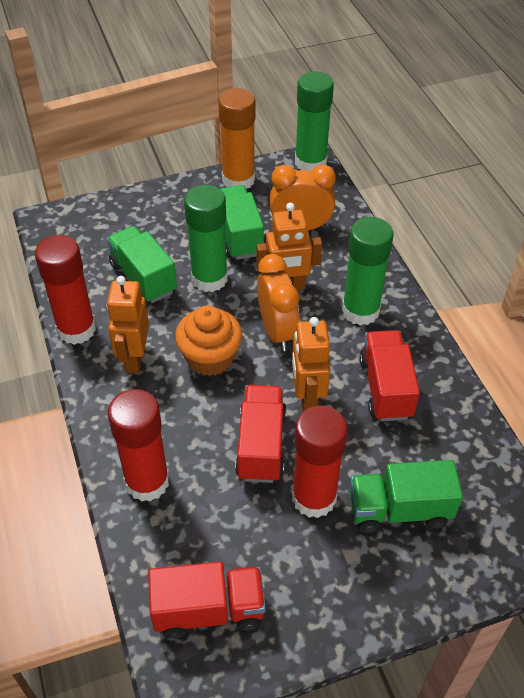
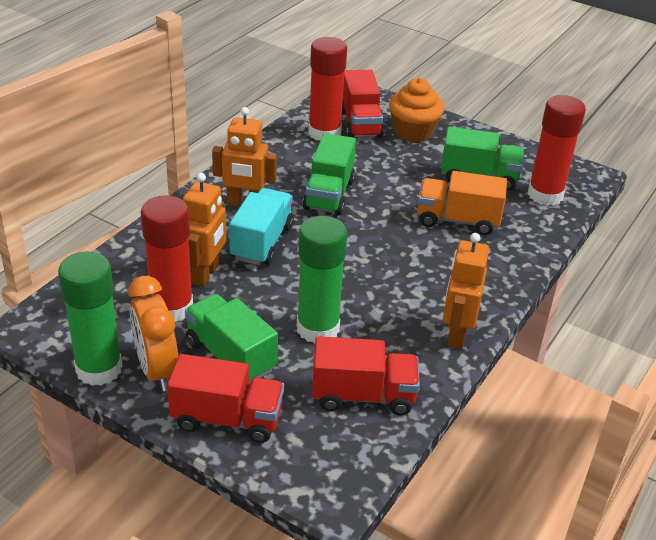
green glue stick: 3 -> 2
orange clock: 2 -> 1
orange glue stick: 1 -> 0
orange truck: 0 -> 1
turquoise truck: 0 -> 1

